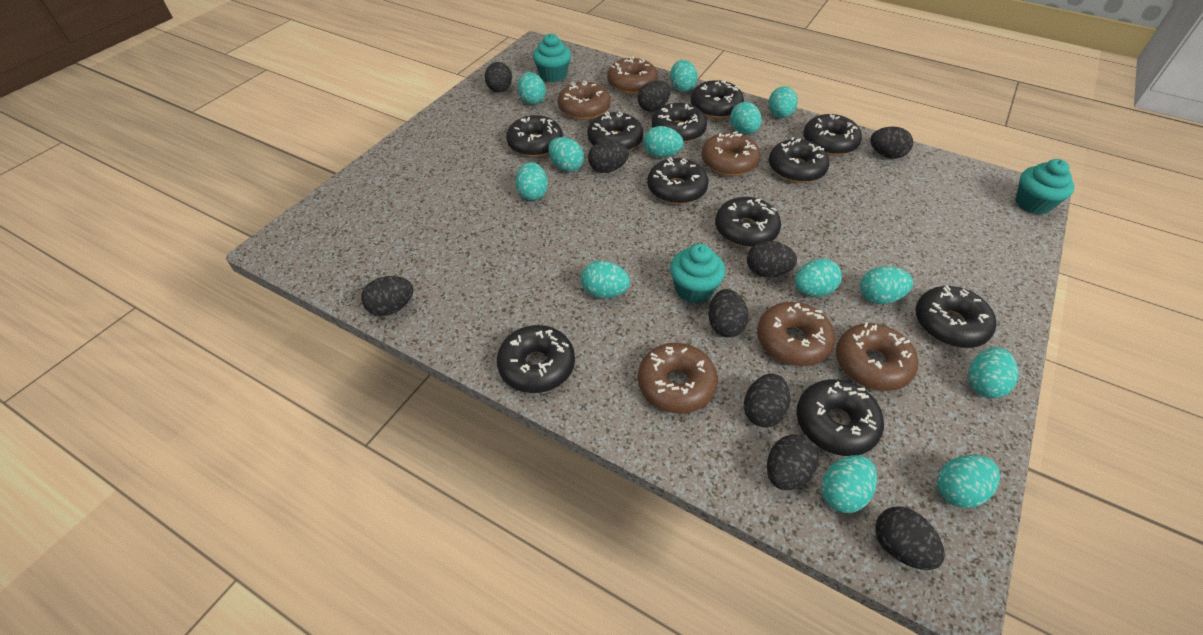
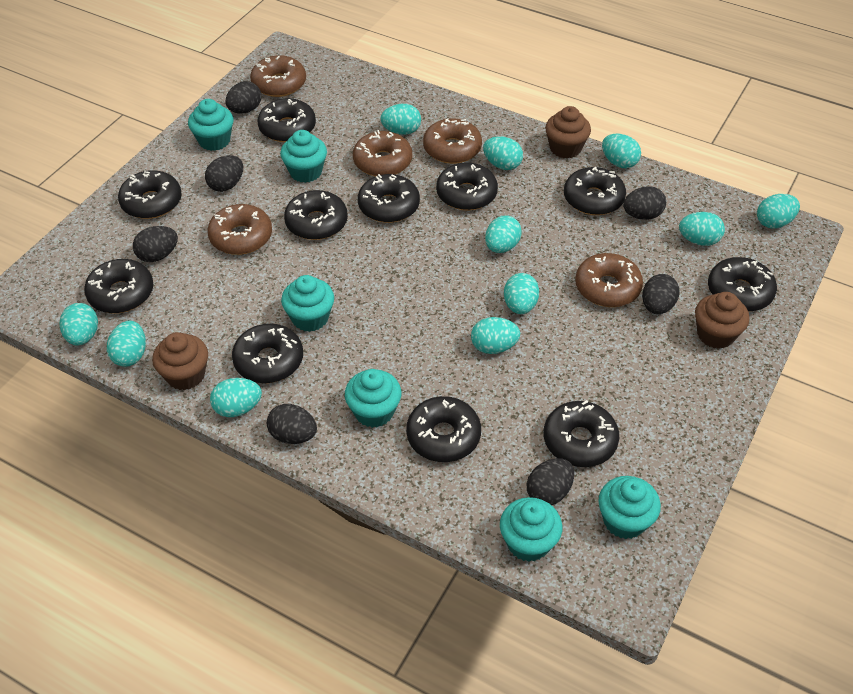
black egg: 10 -> 7
brown cupcake: 0 -> 3
brown donut: 6 -> 5
turquoise cupcake: 3 -> 6
turquoise egg: 13 -> 11

